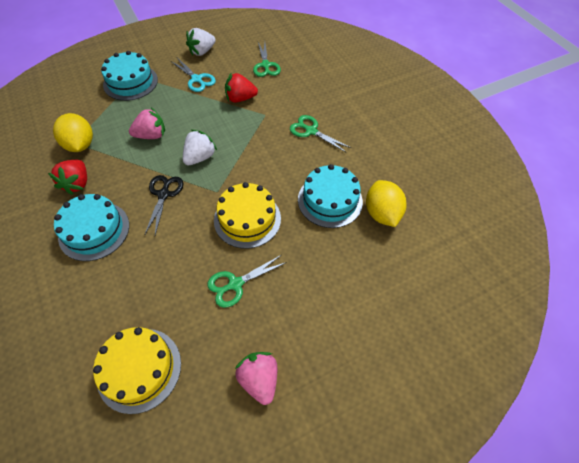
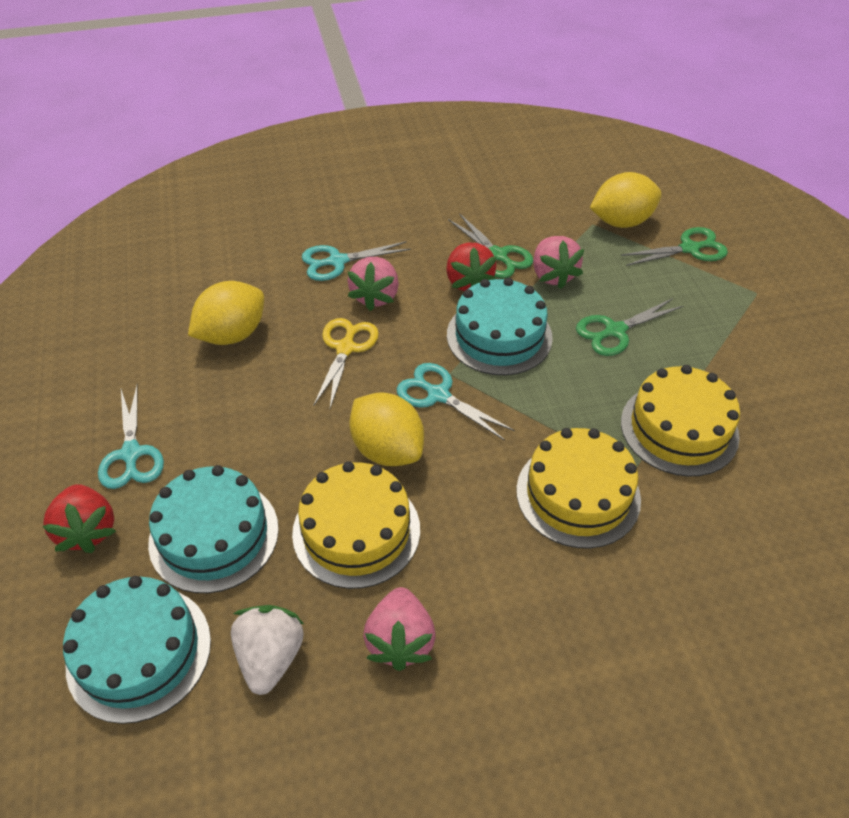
black scissors: 1 -> 0
pink strawberry: 2 -> 3
turquoise scissors: 1 -> 3
white strawberry: 2 -> 1
yellow cake: 2 -> 3
yellow lemon: 2 -> 3
yellow scissors: 0 -> 1

